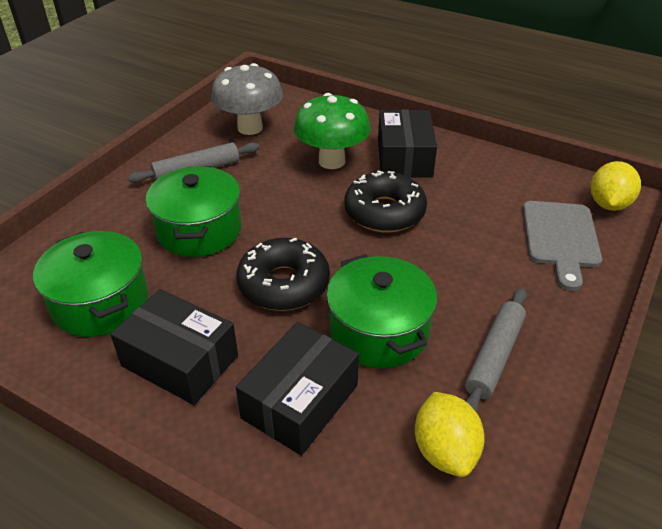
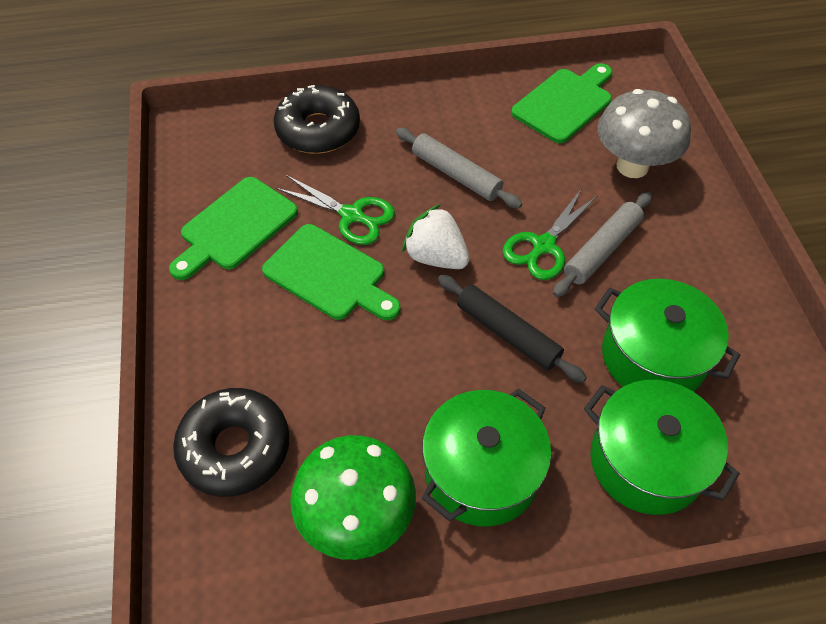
black box: 3 -> 0
black rolling pin: 0 -> 1
green cutting board: 0 -> 3
green scissors: 0 -> 2
grey cutting board: 1 -> 0
white strawberry: 0 -> 1
yellow lemon: 2 -> 0

